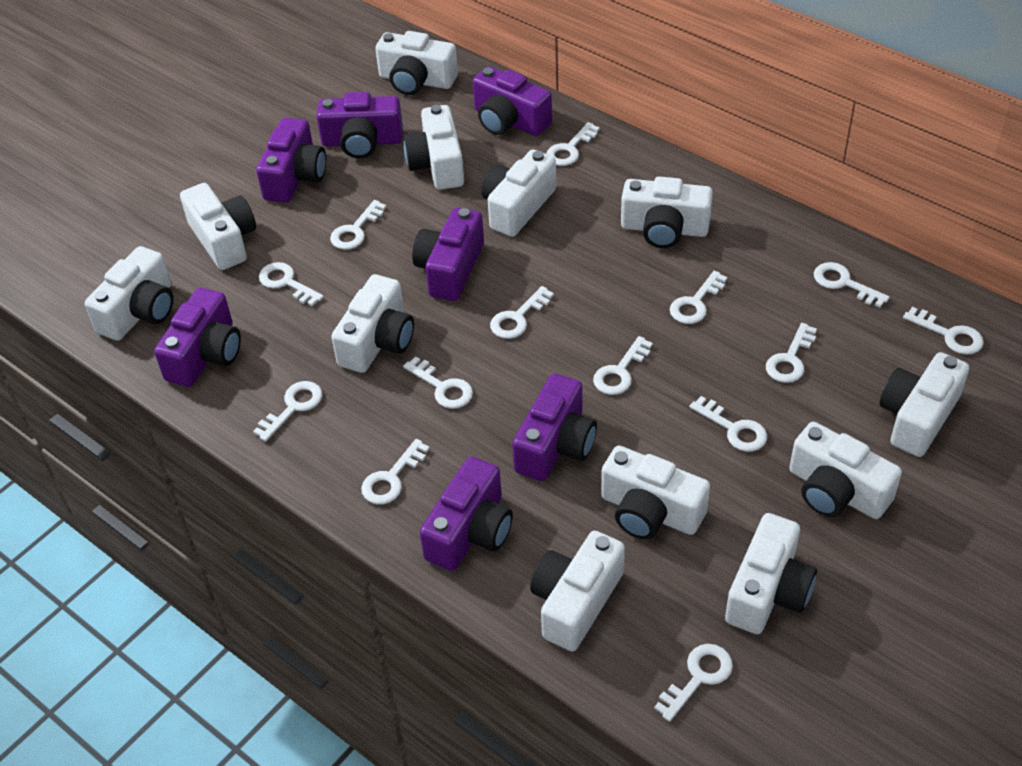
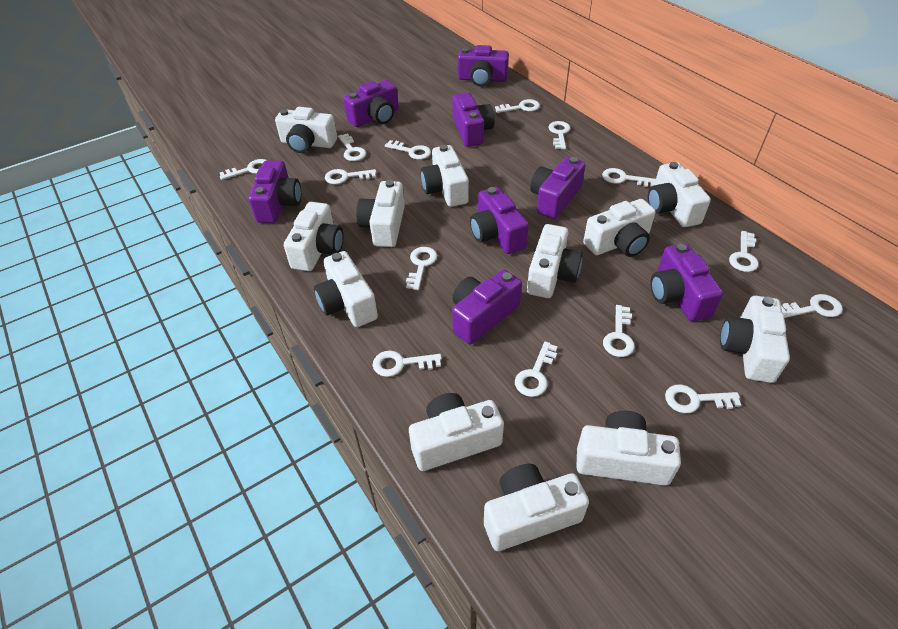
purple camera: 7 -> 8

